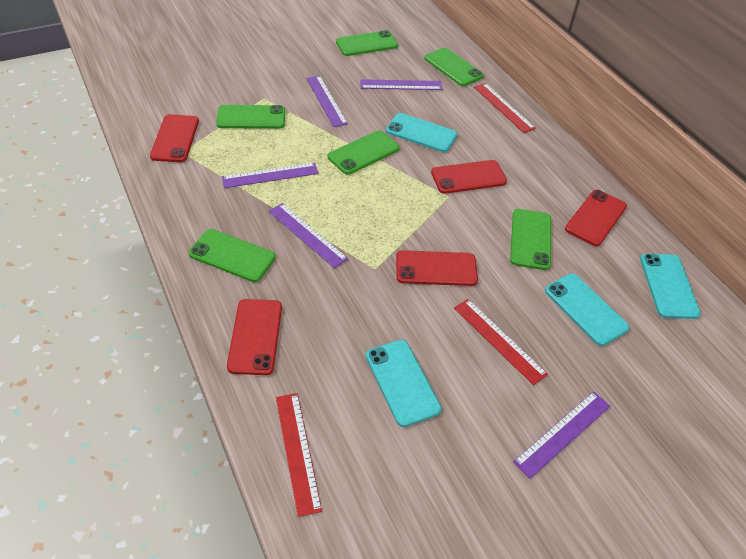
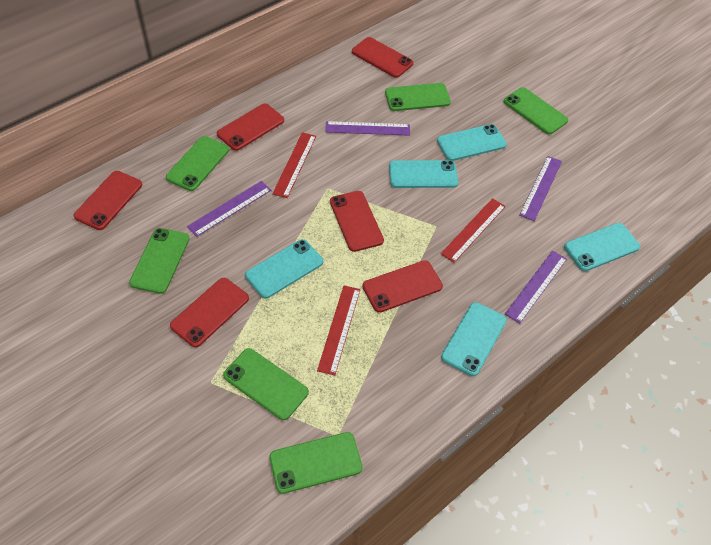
purple ruler: 5 -> 4
red phone: 5 -> 6
turquoise phone: 4 -> 5

